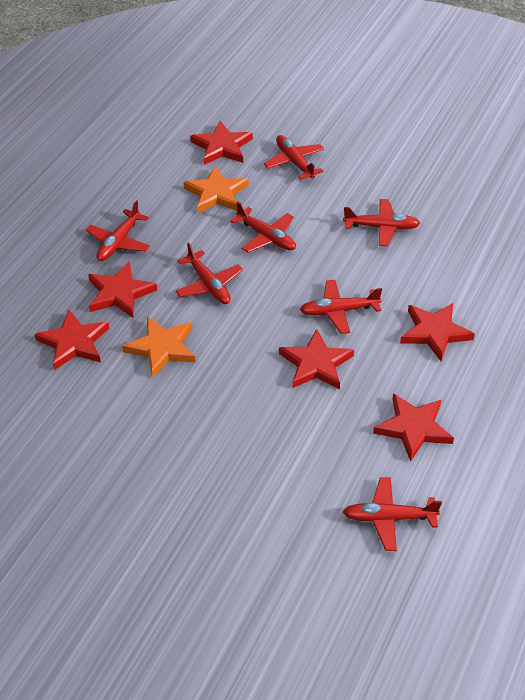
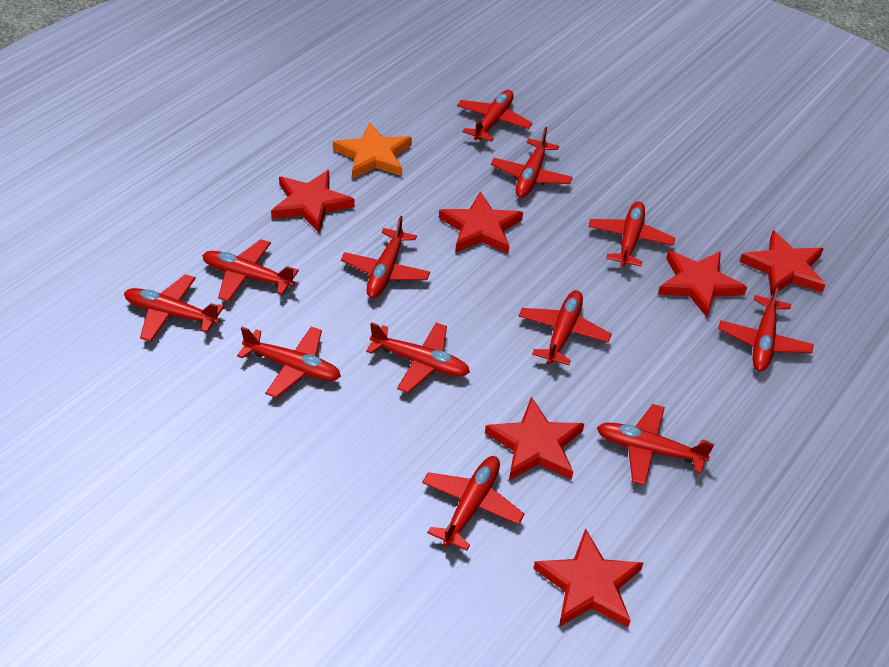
orange star: 2 -> 1
red plane: 7 -> 12

